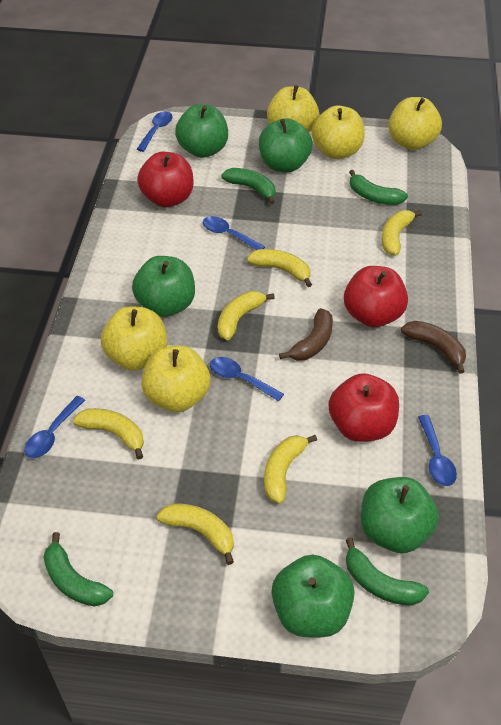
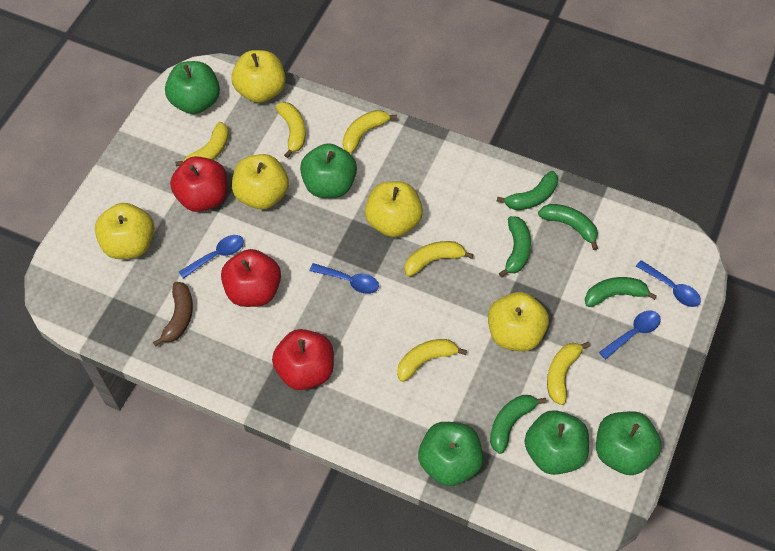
blue spoon: 5 -> 4
brown banana: 2 -> 1
green banana: 4 -> 5

